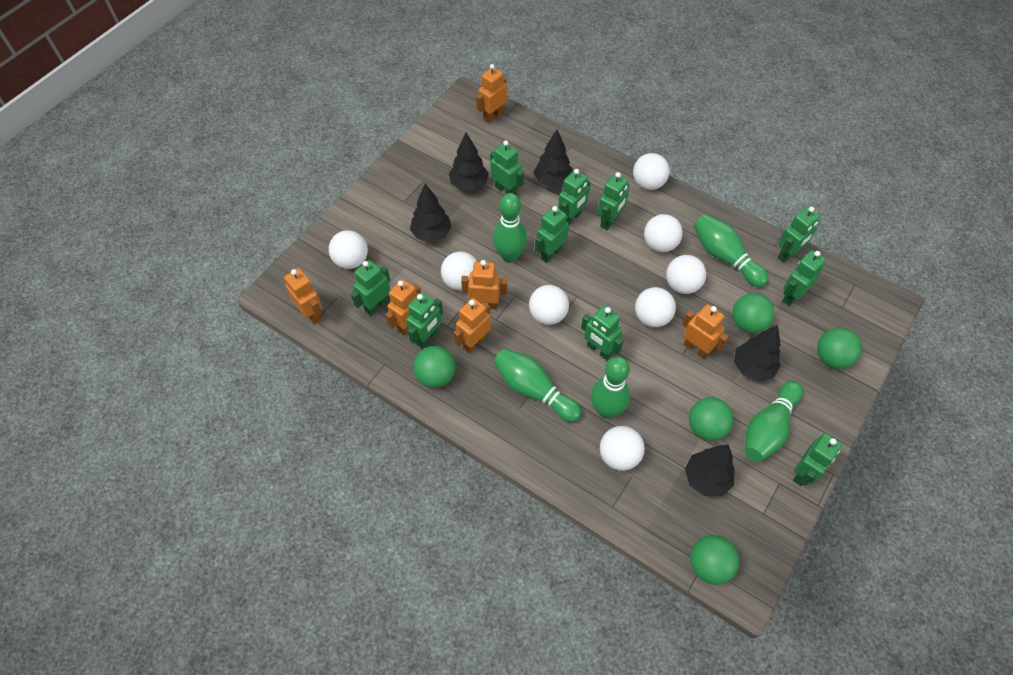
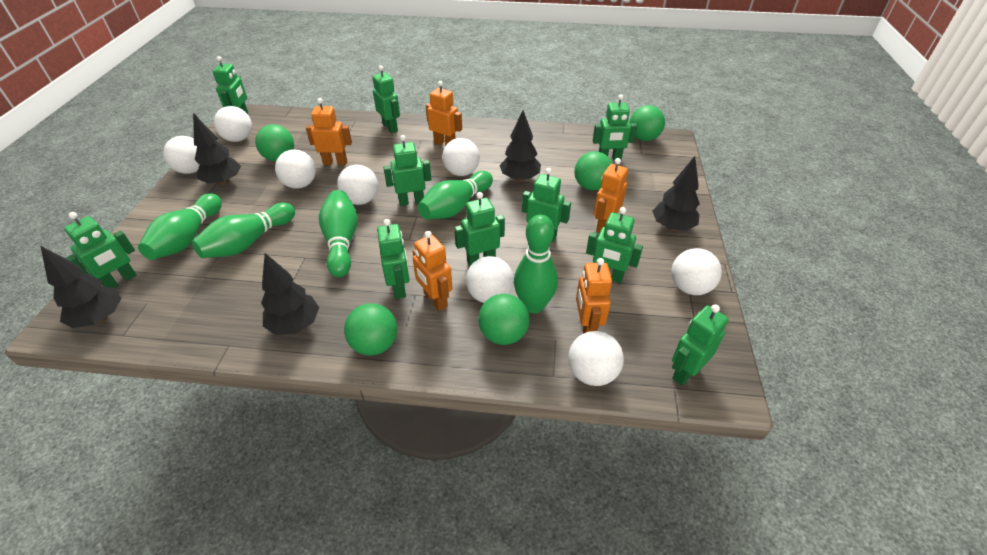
orange robot: 6 -> 5

